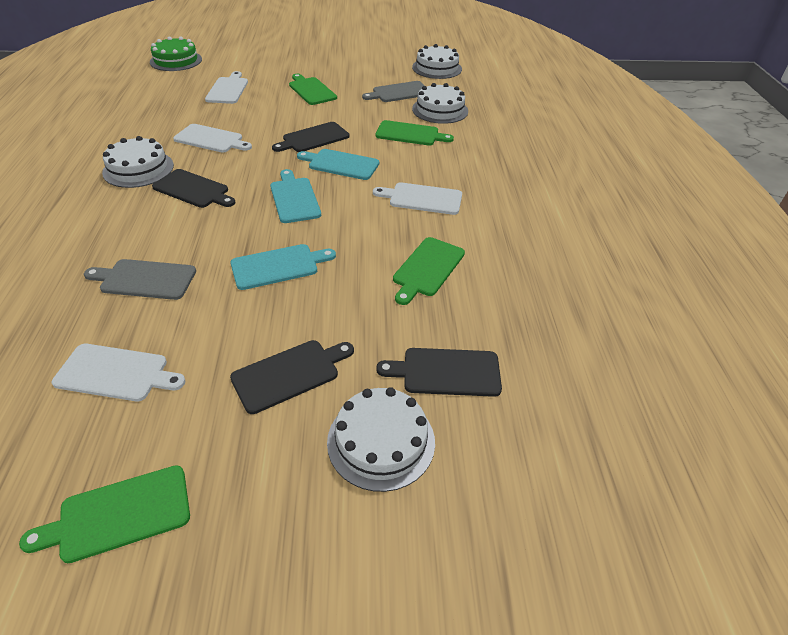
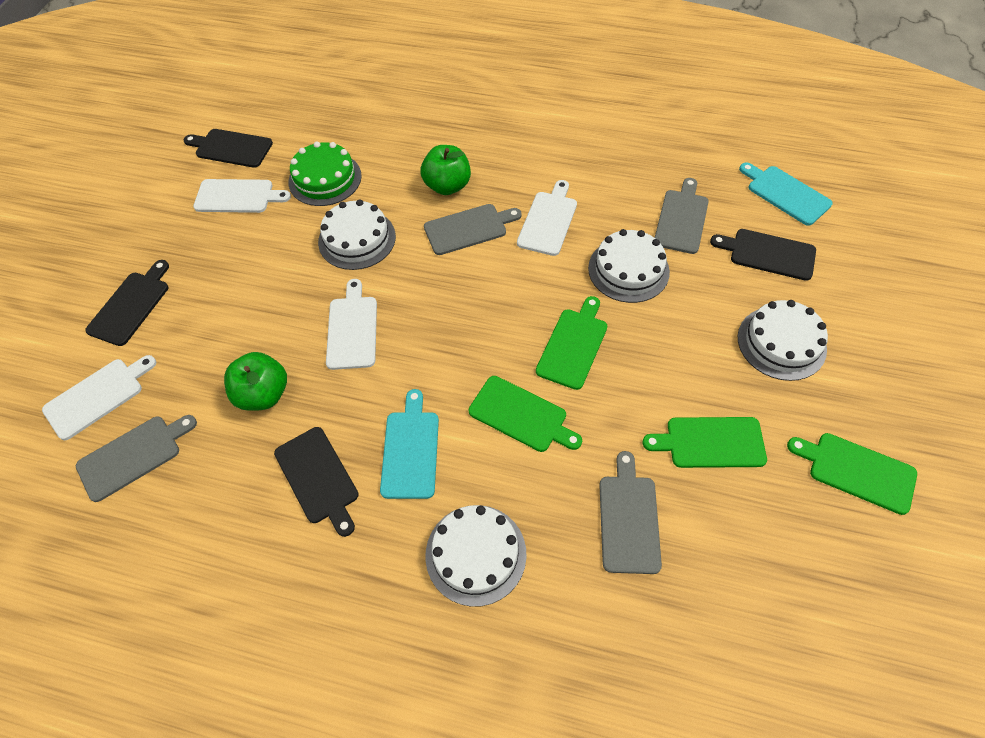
green apple: 0 -> 2
grey cutting board: 2 -> 4
turquoise cutting board: 3 -> 2

